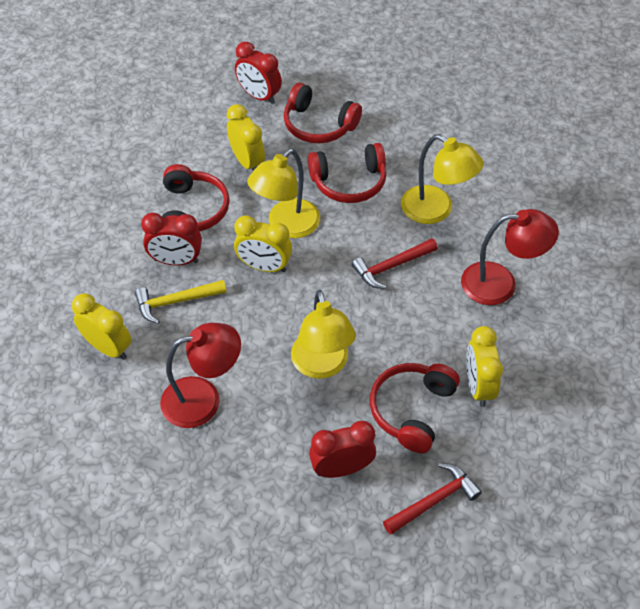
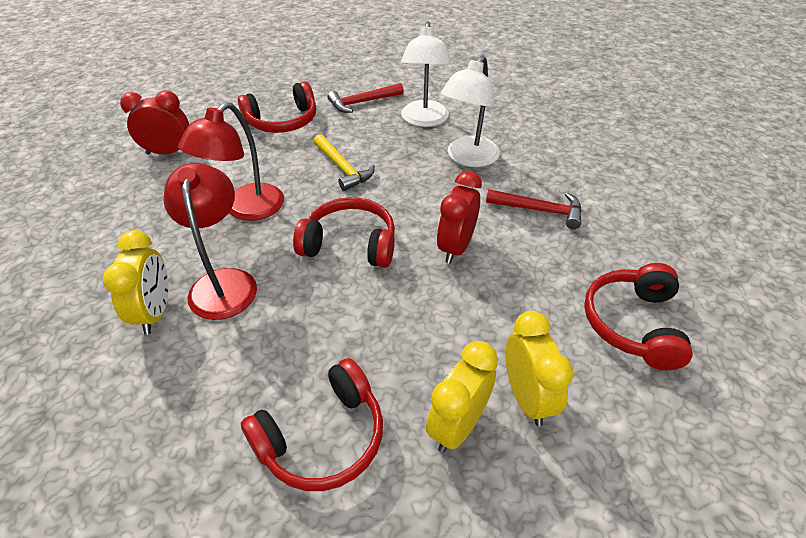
red clock: 3 -> 2
white lamp: 0 -> 2
yellow clock: 4 -> 3
yellow lamp: 3 -> 0

